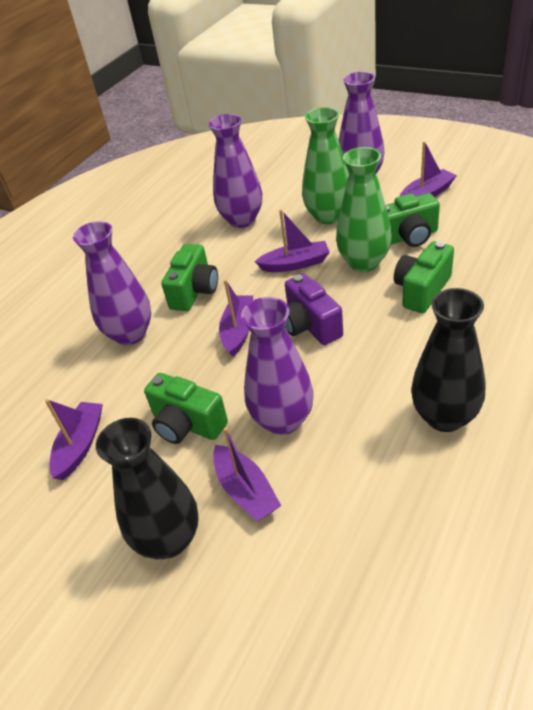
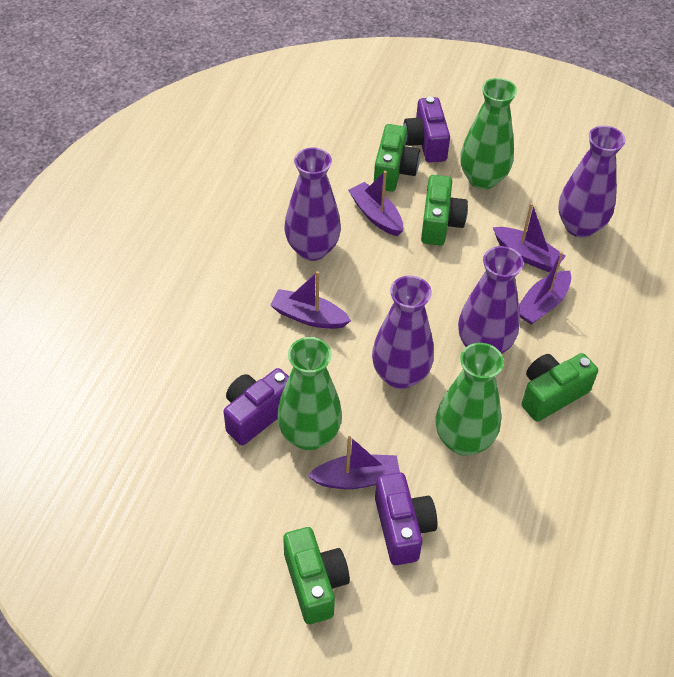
black vase: 2 -> 0
green vase: 2 -> 3
purple camera: 1 -> 3

